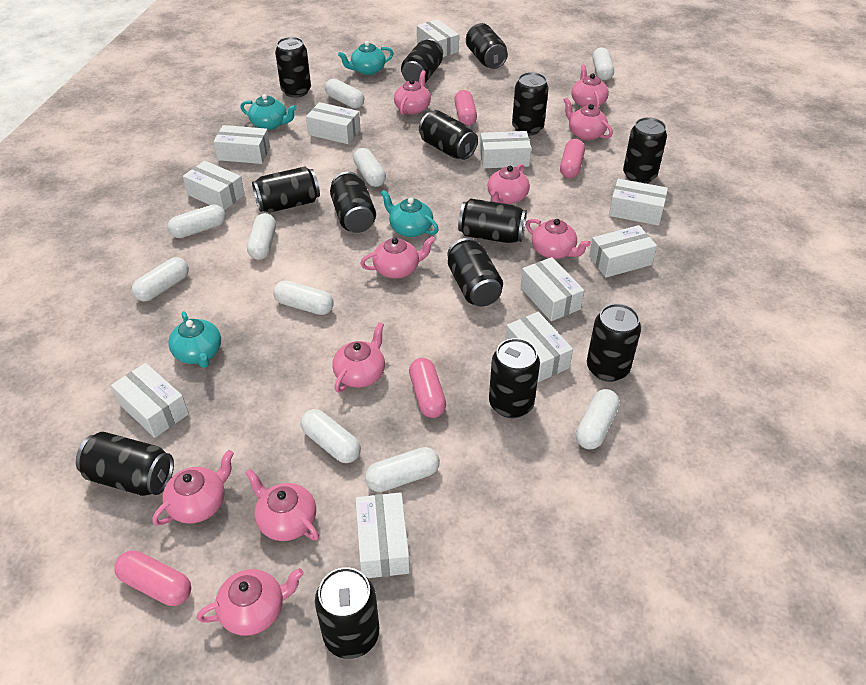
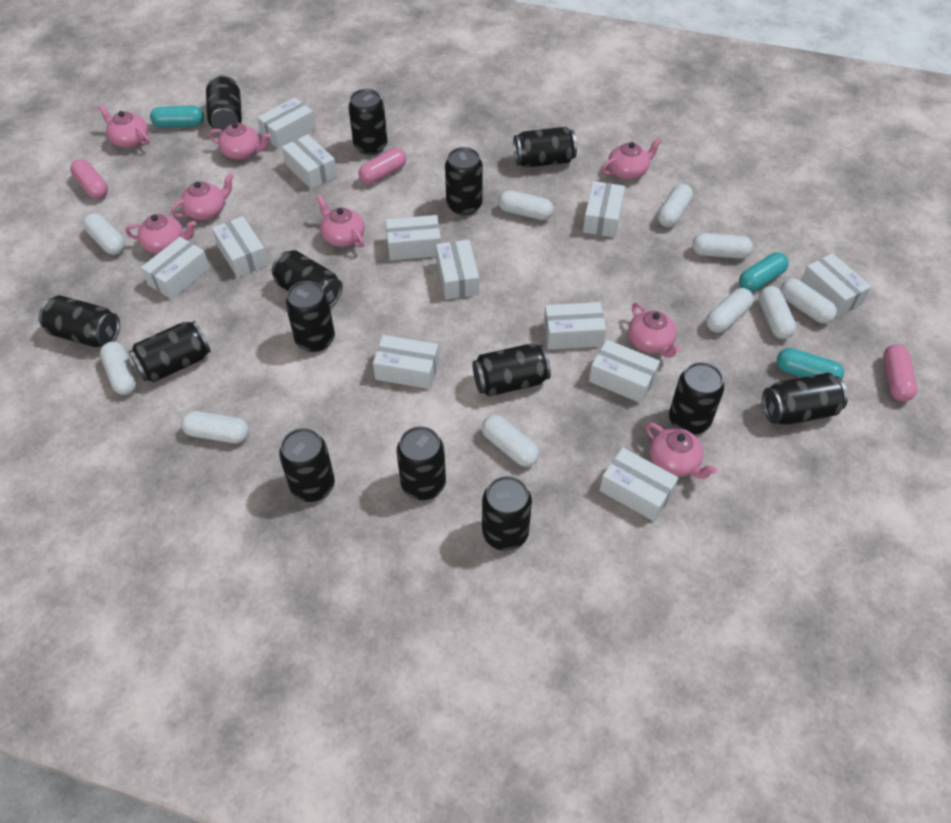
pink capsule: 4 -> 3
pink teapot: 10 -> 8
turquoise capsule: 0 -> 3
turquoise teapot: 4 -> 0
white box: 11 -> 12

